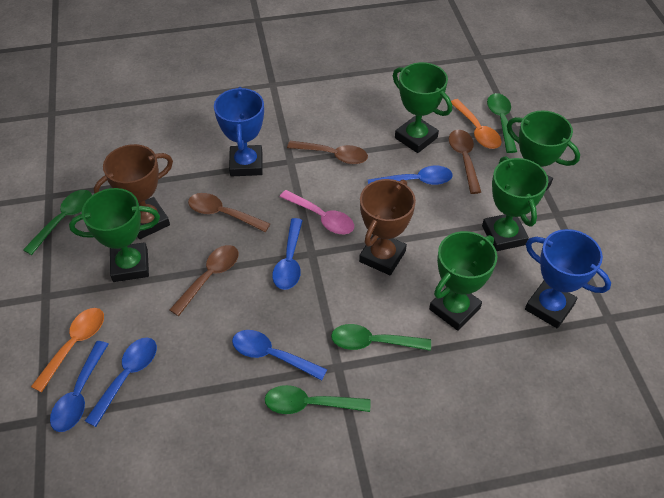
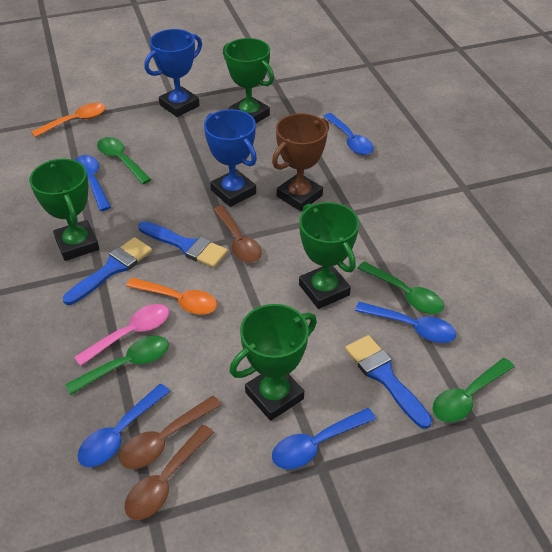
blue brush: 0 -> 3
brown spoon: 4 -> 3
brown trophy: 2 -> 1
green trophy: 5 -> 4

